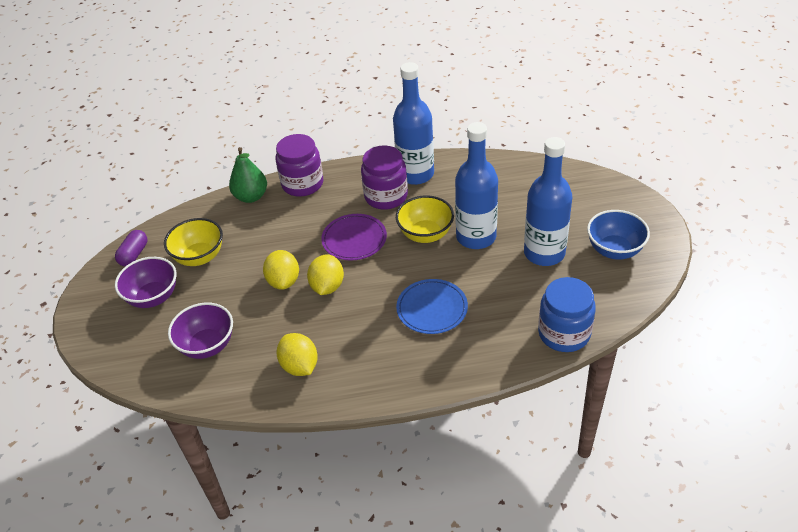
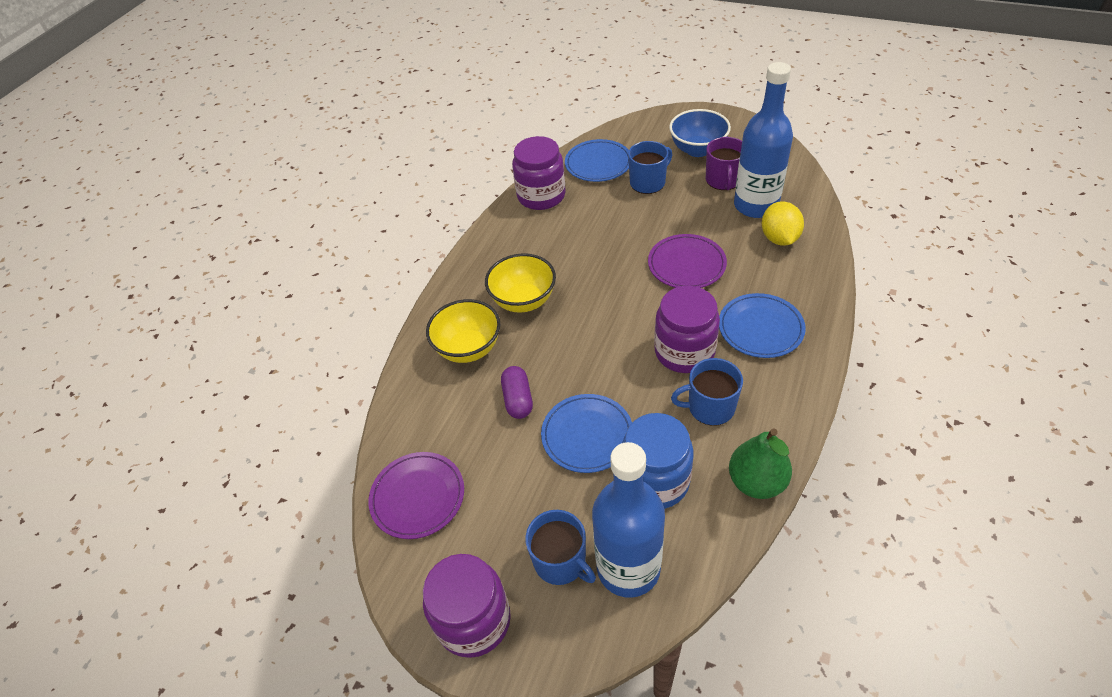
blue bottle: 3 -> 2
blue mug: 0 -> 3
blue plate: 1 -> 3
purple bowl: 2 -> 0
purple jar: 2 -> 3
purple mug: 0 -> 1
purple plate: 1 -> 2
yellow lemon: 3 -> 1

